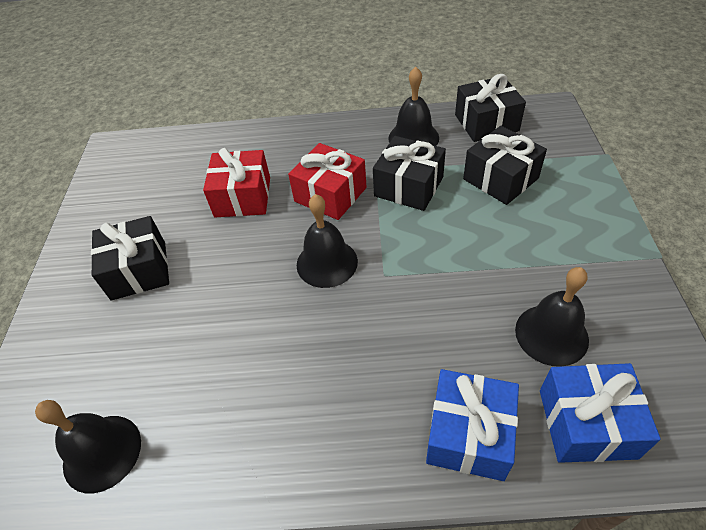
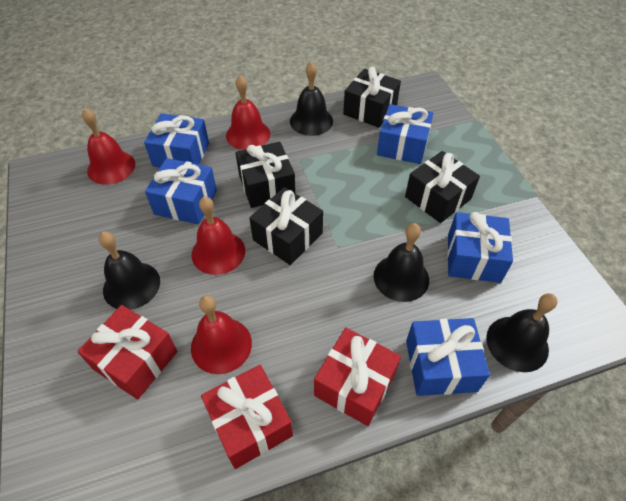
blue gift: 2 -> 5
red bell: 0 -> 4
red gift: 2 -> 3

